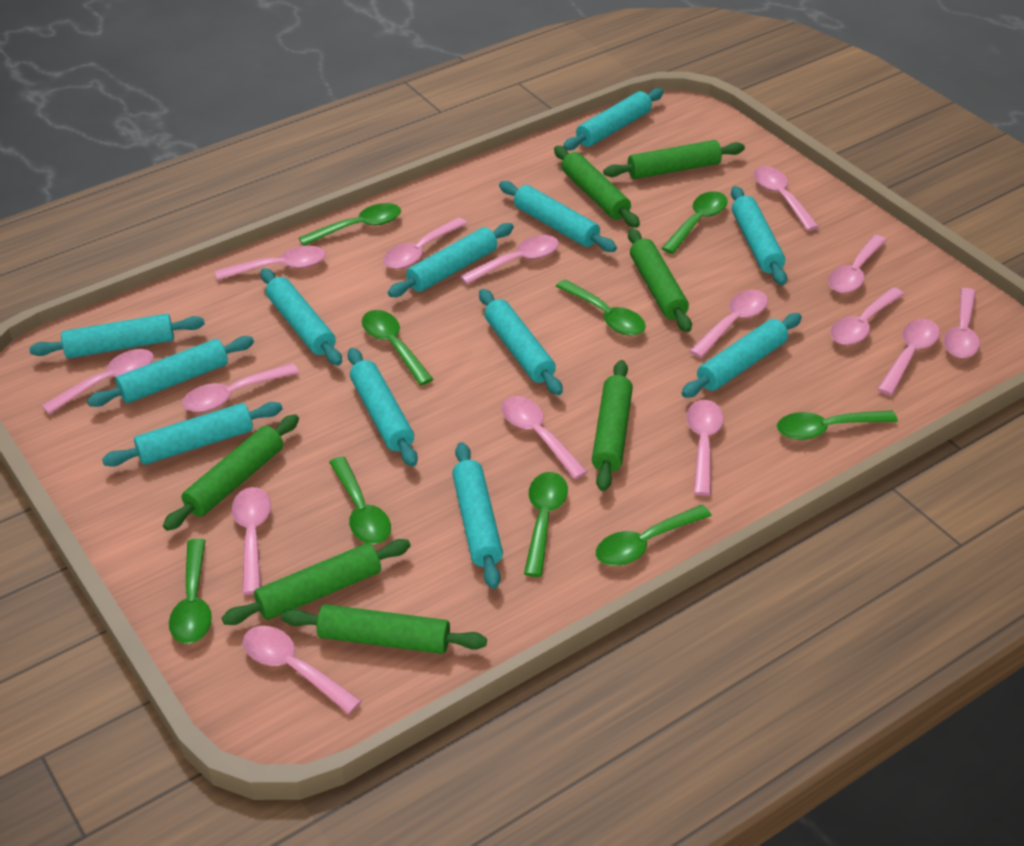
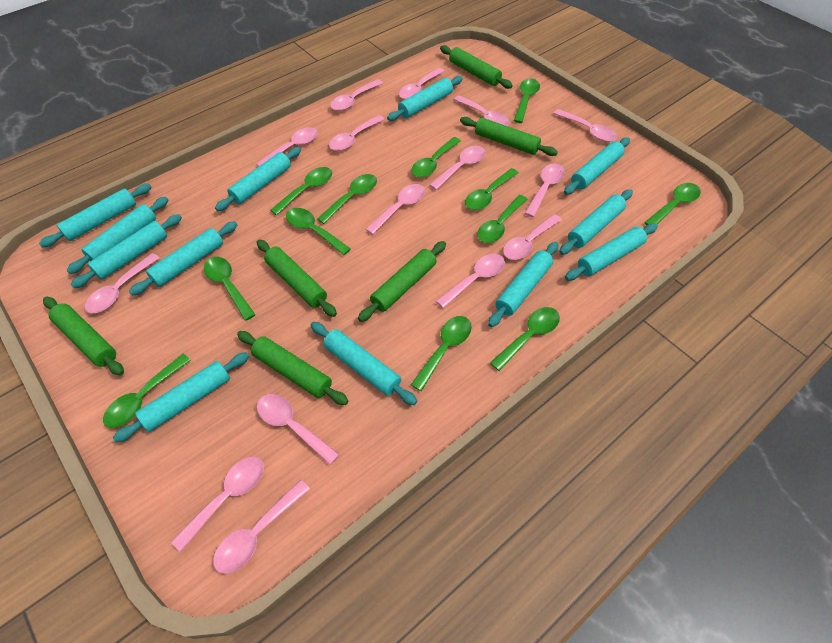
green rolling pin: 7 -> 6
green spoon: 9 -> 12

